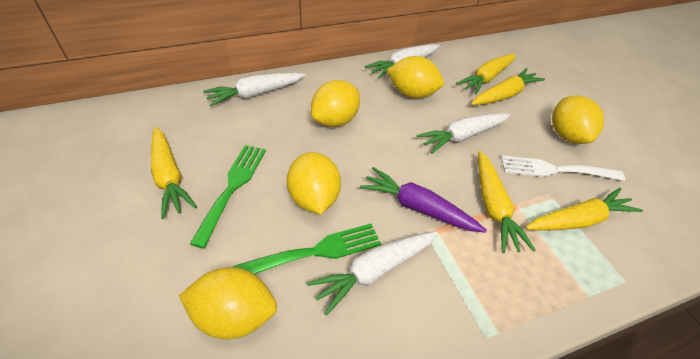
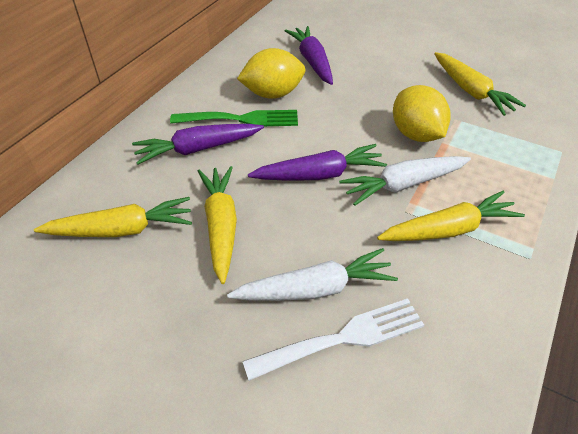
green fork: 2 -> 1
purple carrot: 1 -> 3
white carrot: 4 -> 2
yellow carrot: 5 -> 4
yellow lemon: 5 -> 2

